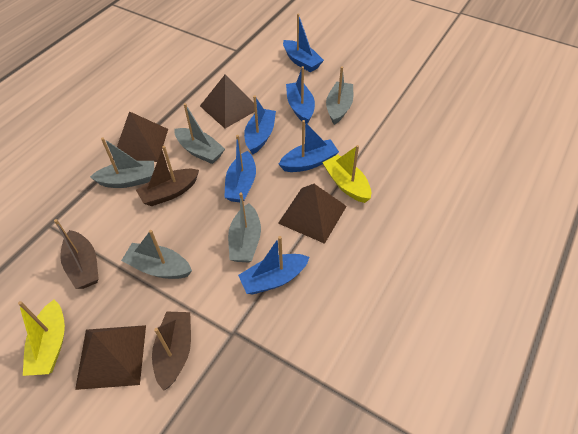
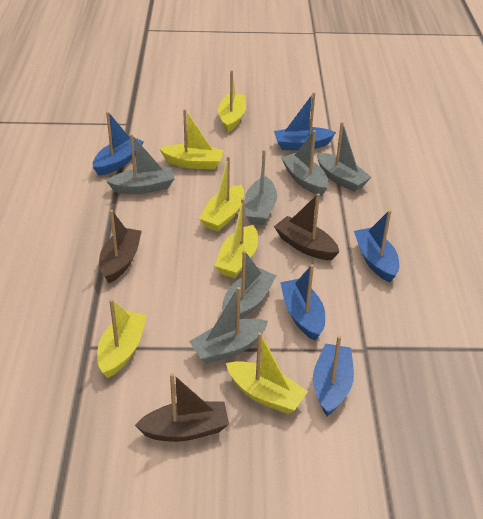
blue boat: 6 -> 5
brown pyramid: 4 -> 0
grey boat: 5 -> 6
yellow boat: 2 -> 6

